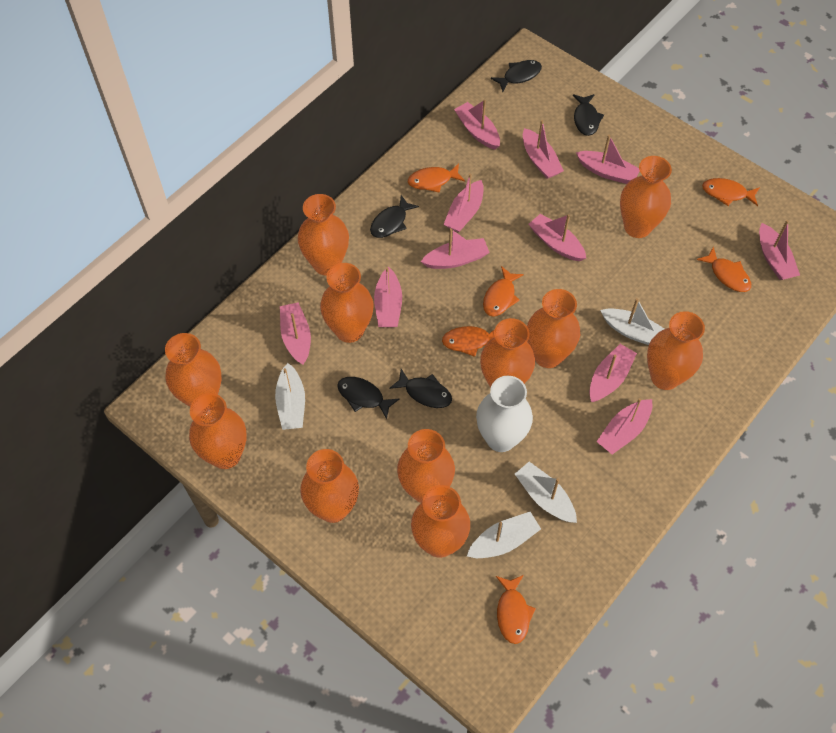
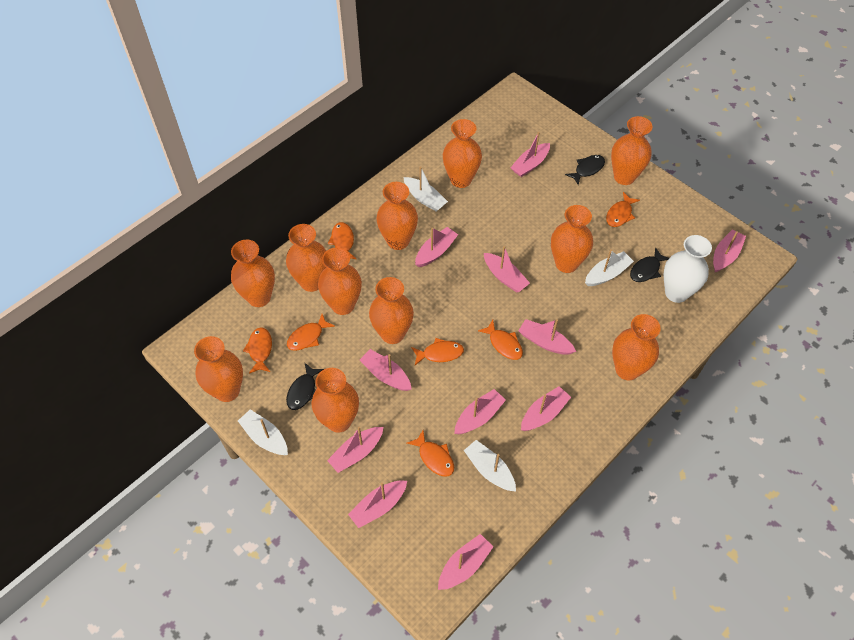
black fish: 5 -> 3
orange fish: 6 -> 7

